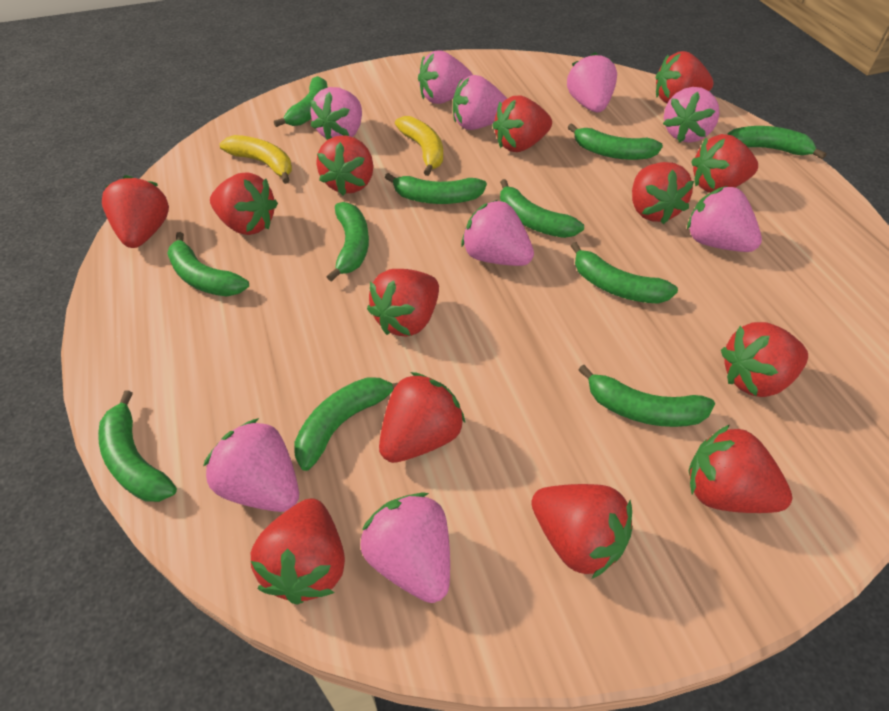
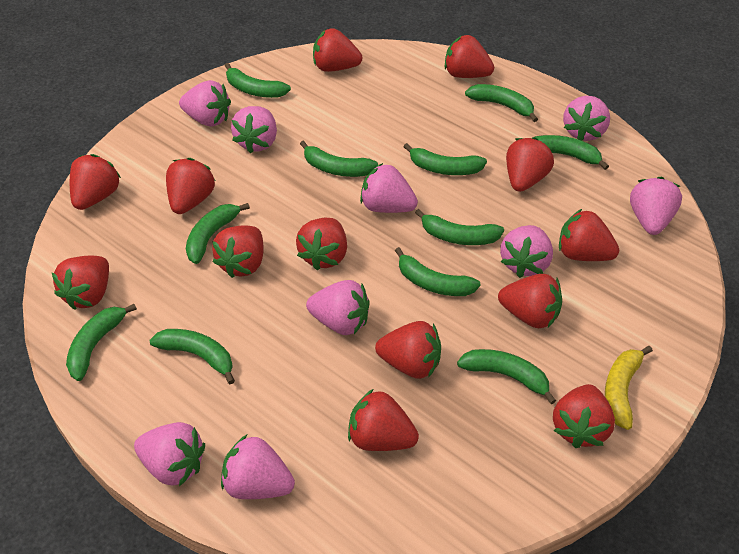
yellow banana: 2 -> 1

